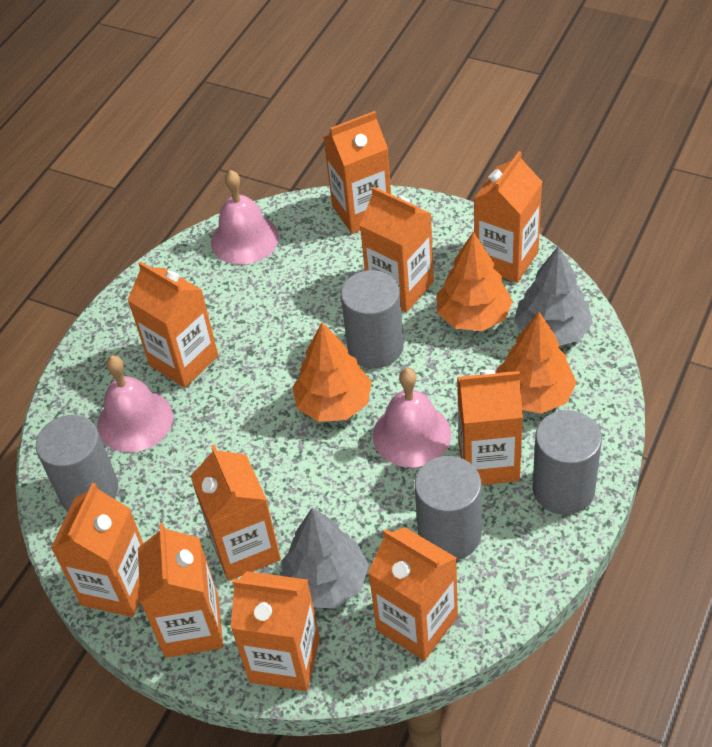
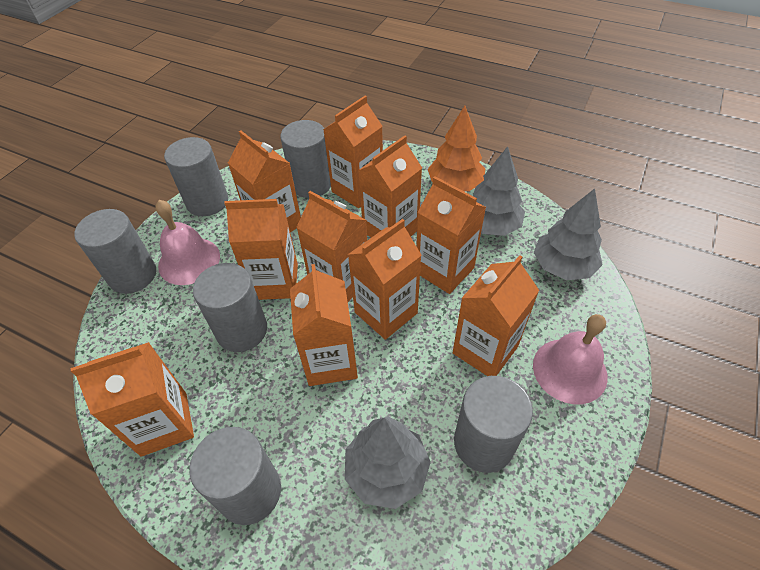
grey cylinder: 4 -> 6
grey tree: 2 -> 3
orange tree: 3 -> 1
pink bell: 3 -> 2

